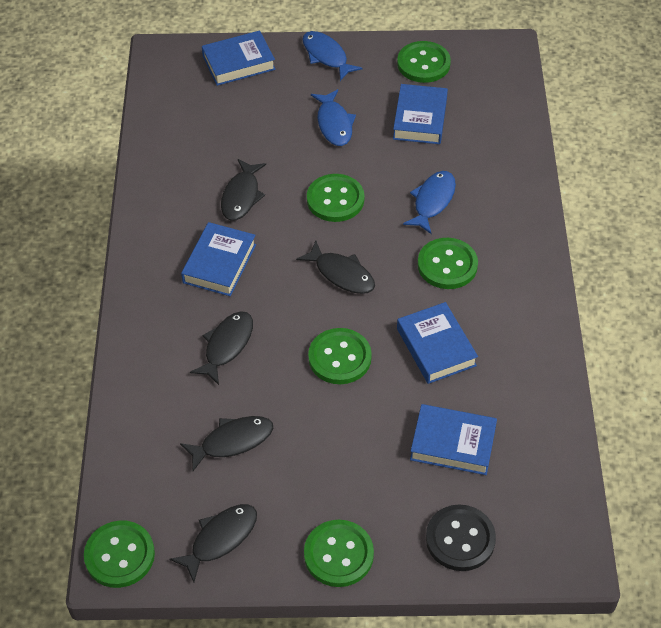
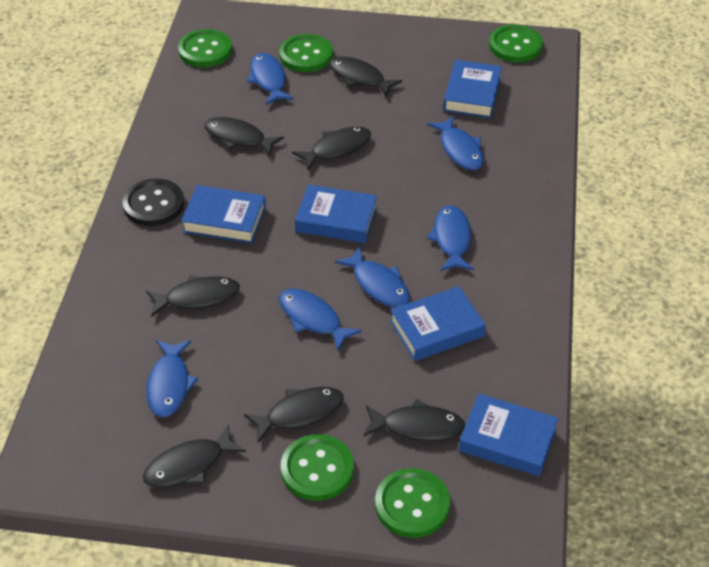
black fish: 5 -> 7
blue fish: 3 -> 6
green button: 6 -> 5

